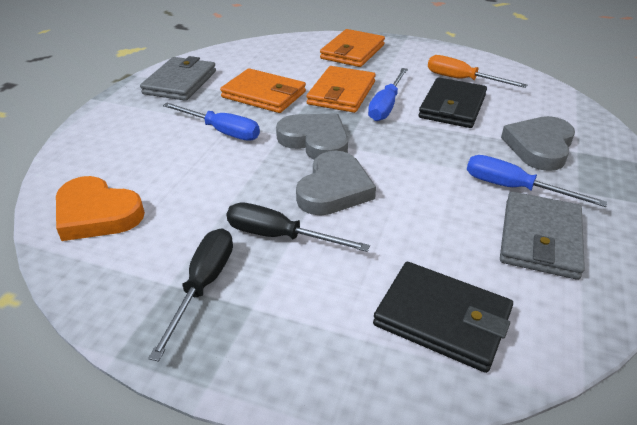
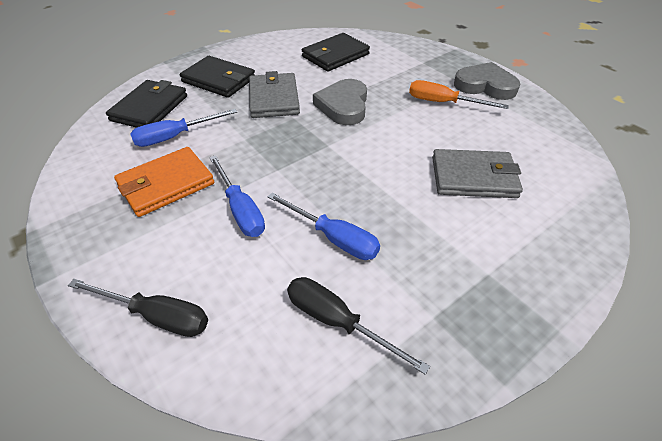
black wallet: 2 -> 3
grey heart: 3 -> 2
orange heart: 1 -> 0
orange wallet: 3 -> 1

